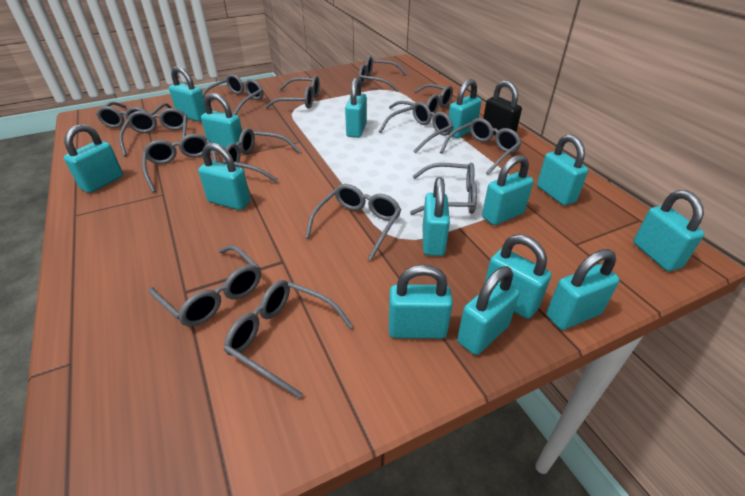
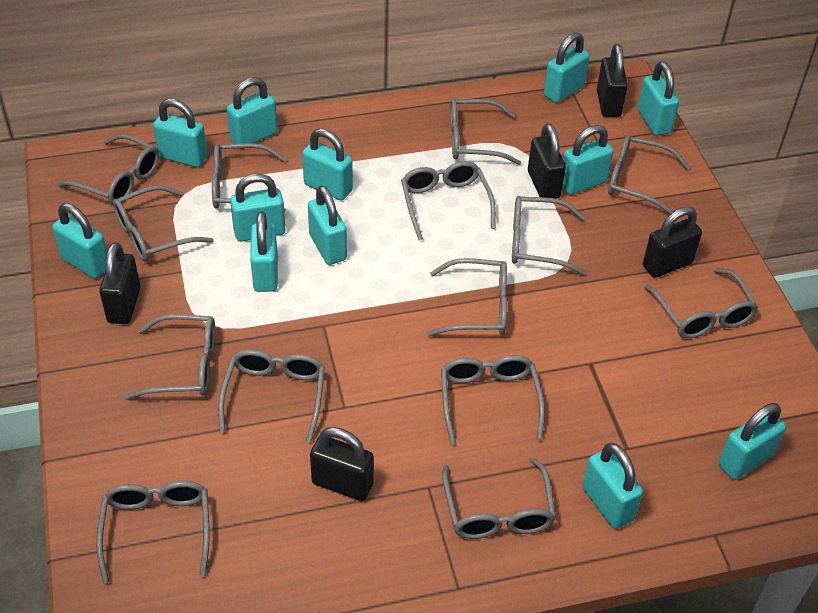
black padlock: 1 -> 5
turquoise padlock: 14 -> 12

